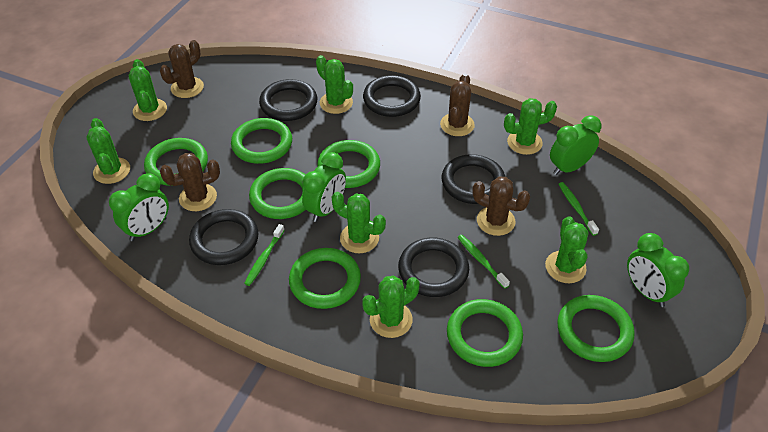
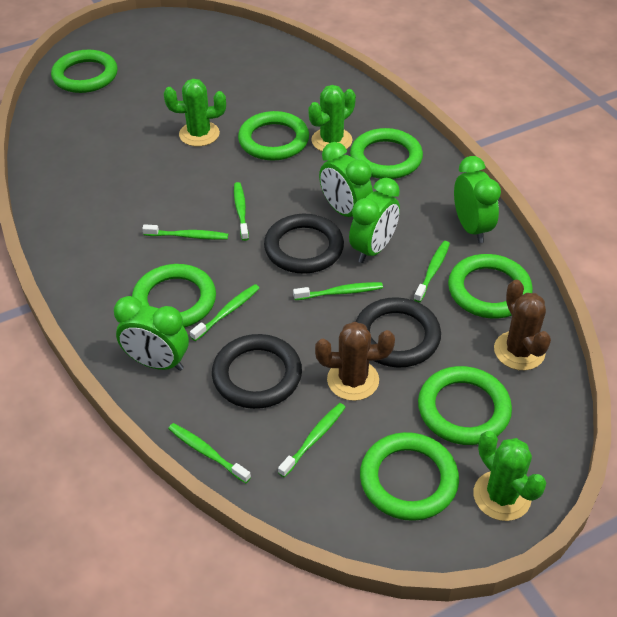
black ring: 5 -> 3
brown cactus: 4 -> 2
green cactus: 7 -> 3
green toothbrush: 3 -> 7

